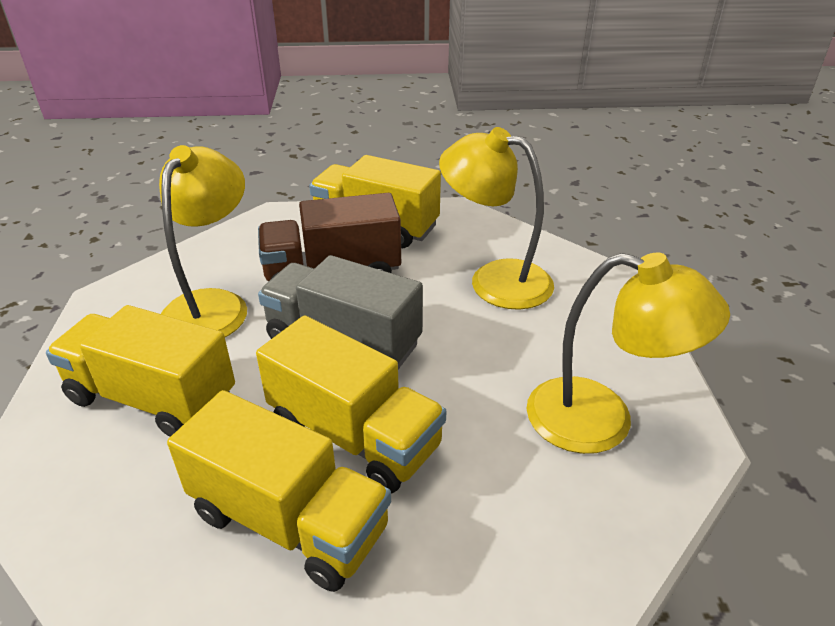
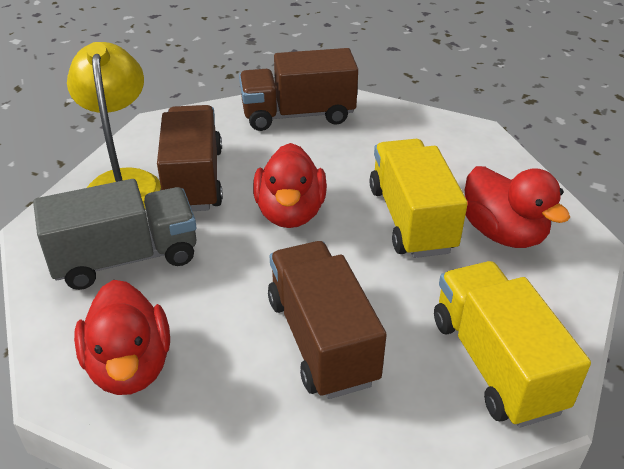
brown truck: 1 -> 3
red duck: 0 -> 3
yellow lamp: 3 -> 1
yellow truck: 4 -> 2

